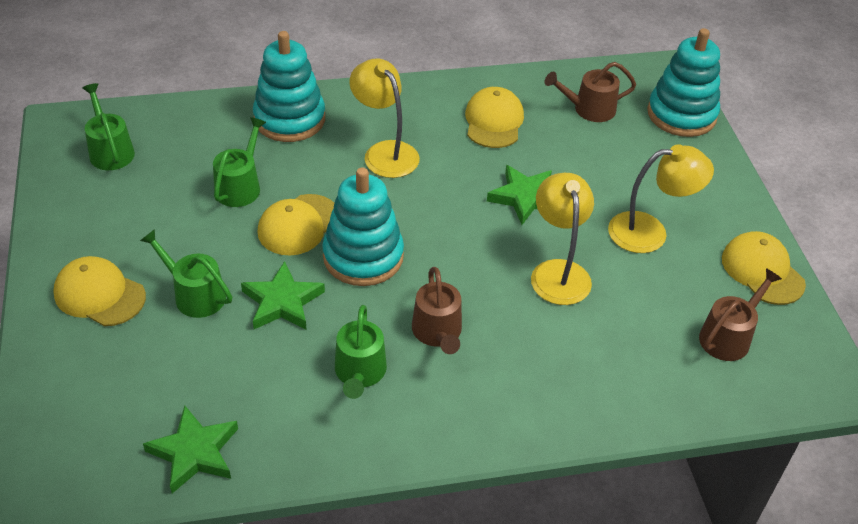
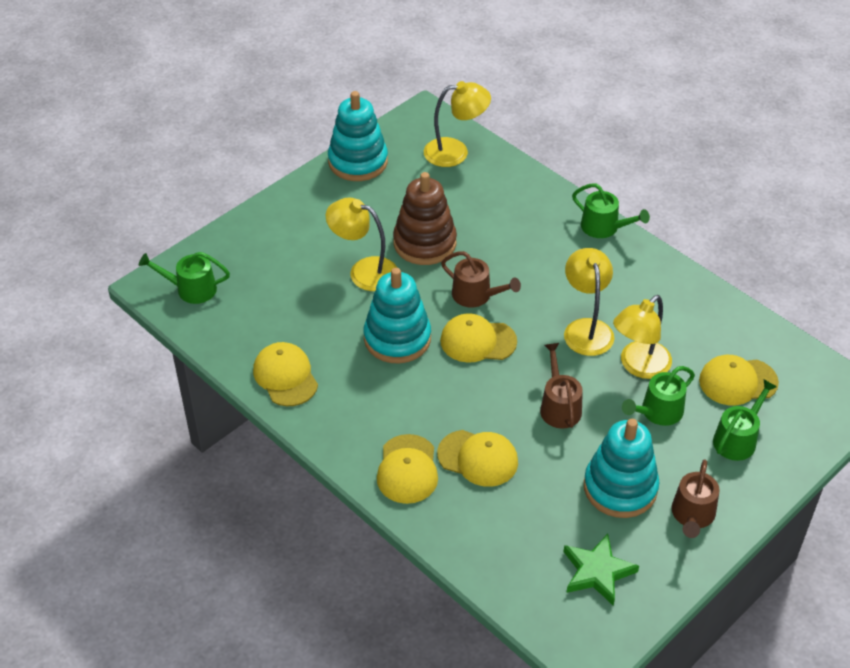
brown stacking toy: 0 -> 1
green star: 3 -> 1
yellow cap: 4 -> 5
yellow lamp: 3 -> 4

